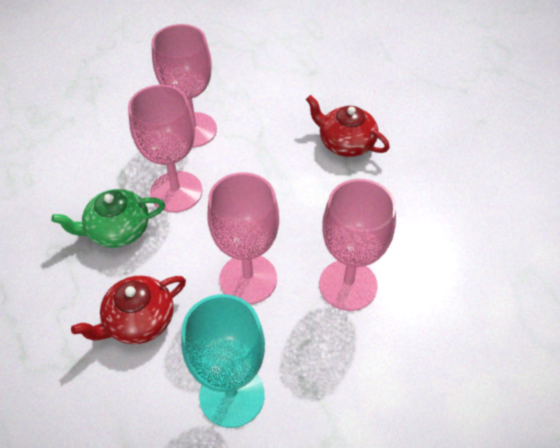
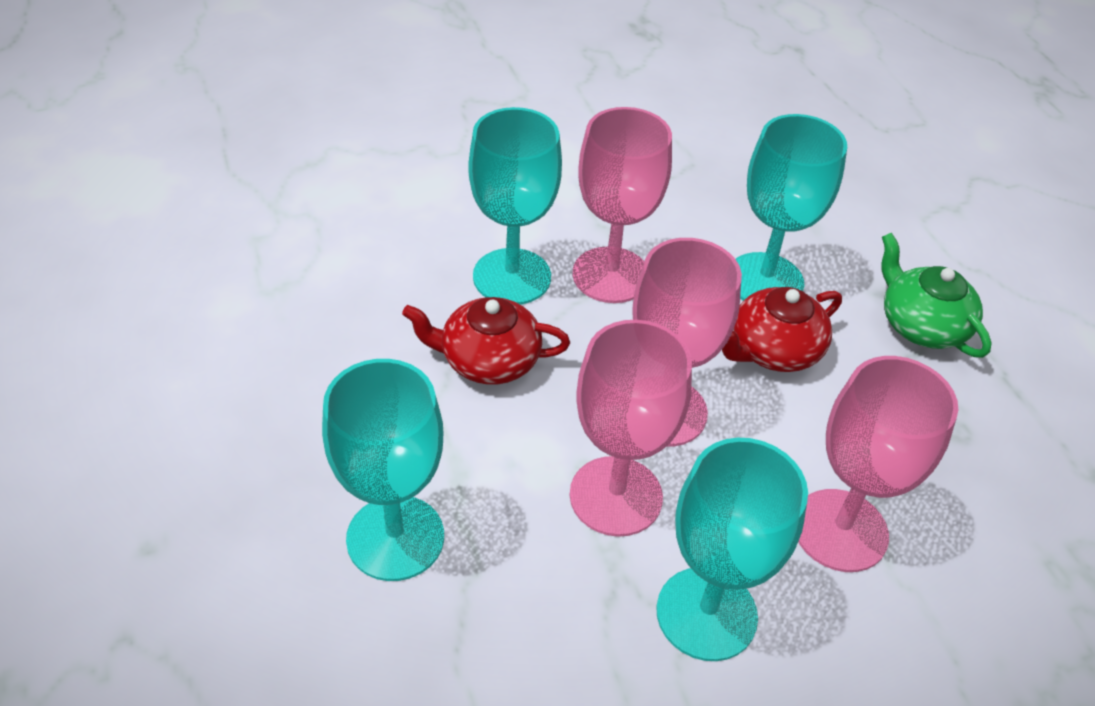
turquoise goblet: 1 -> 4

